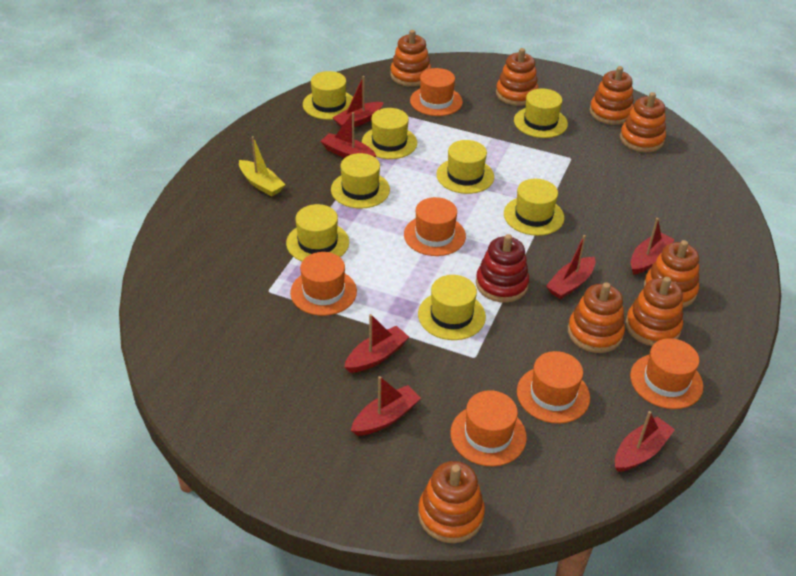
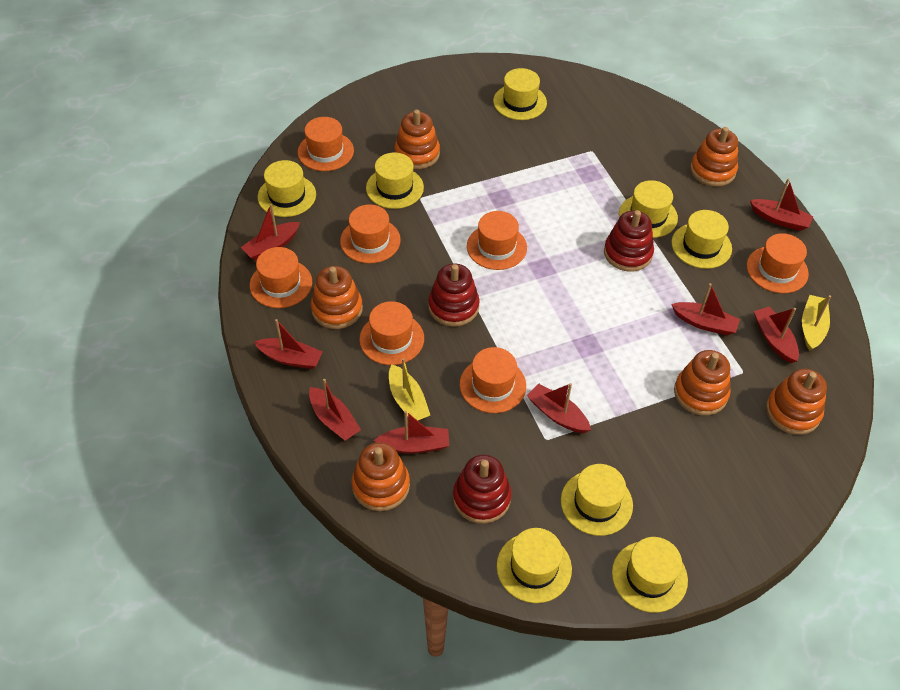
orange hat: 6 -> 7
orange stacking toy: 8 -> 6
red boat: 7 -> 8
red stacking toy: 1 -> 3
yellow boat: 1 -> 2

